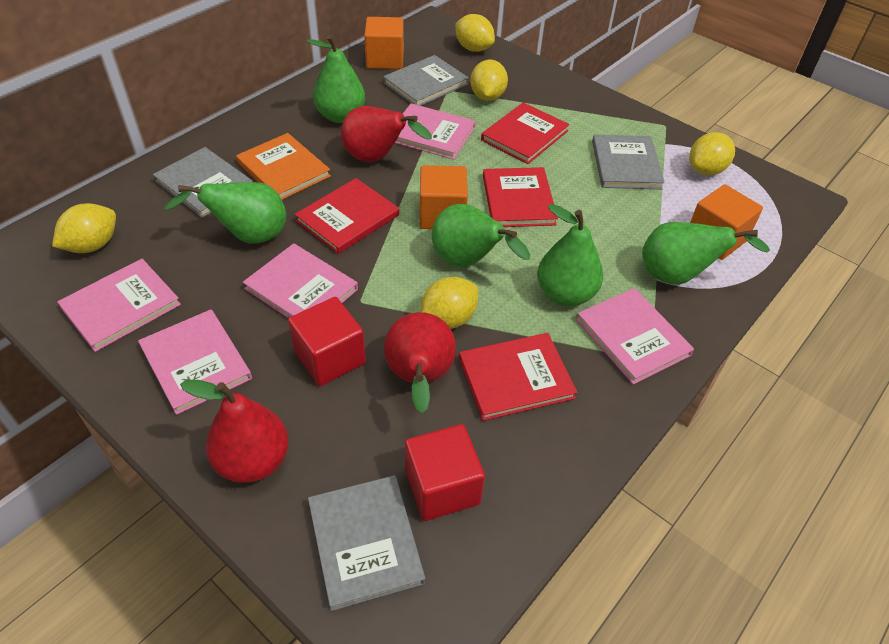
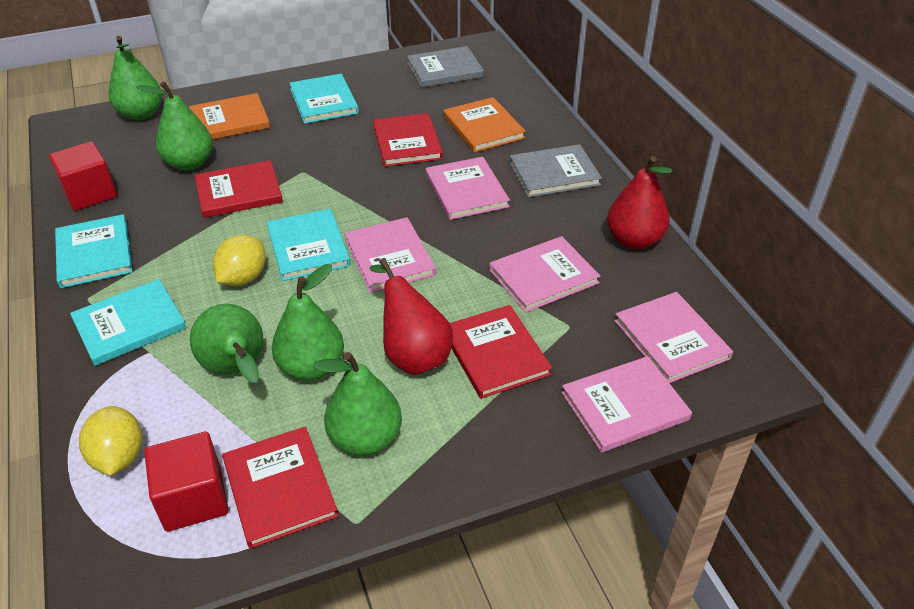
grey book: 4 -> 2
orange book: 1 -> 2
orange cube: 3 -> 0
red pear: 3 -> 2
turquoise book: 0 -> 4
yellow lemon: 5 -> 2

